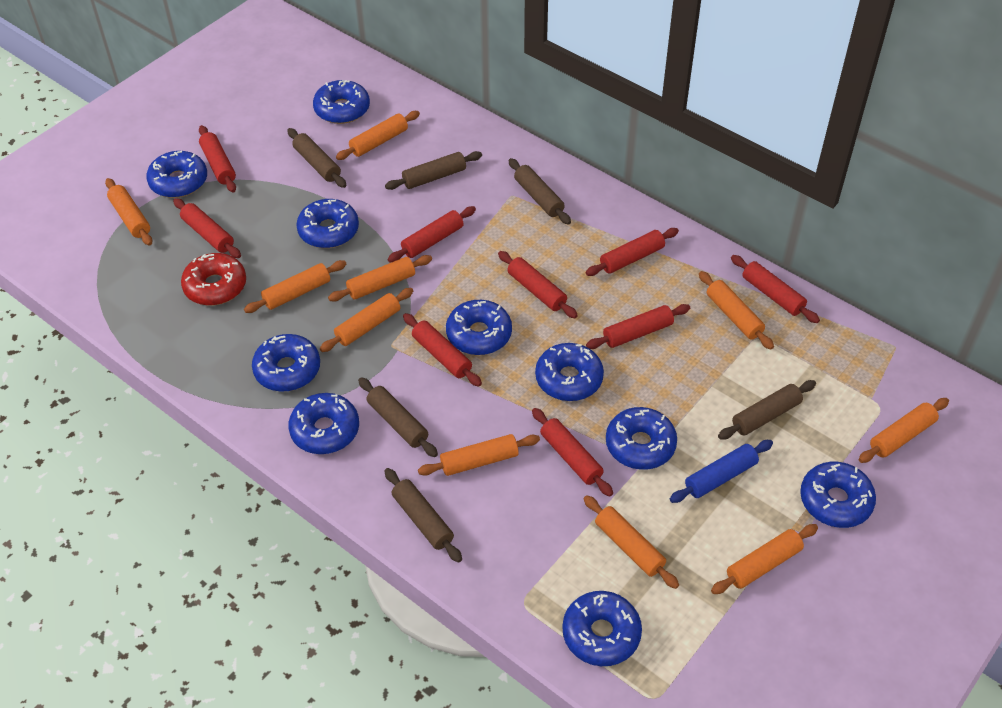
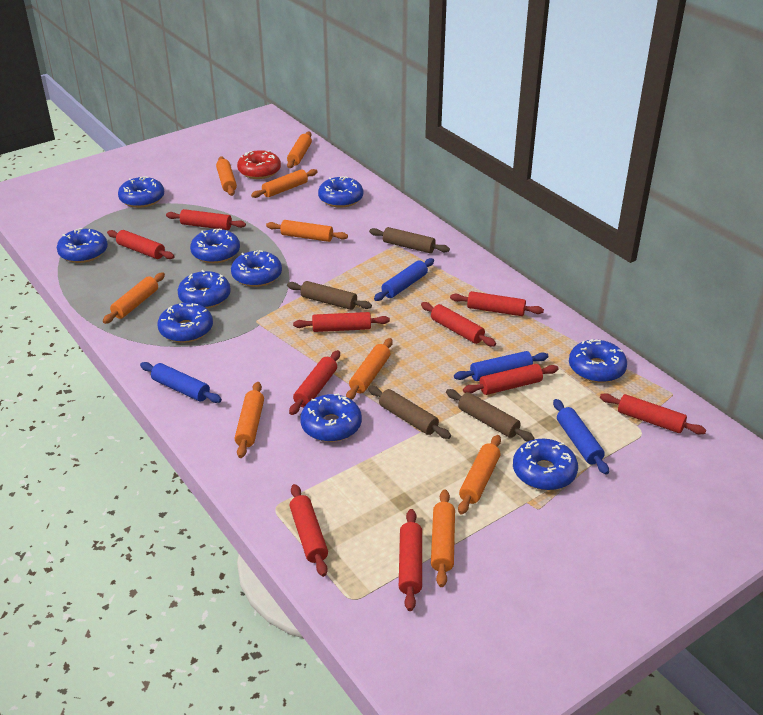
blue rolling pin: 1 -> 4
brown rolling pin: 6 -> 4
orange rolling pin: 10 -> 9
red rolling pin: 9 -> 10

